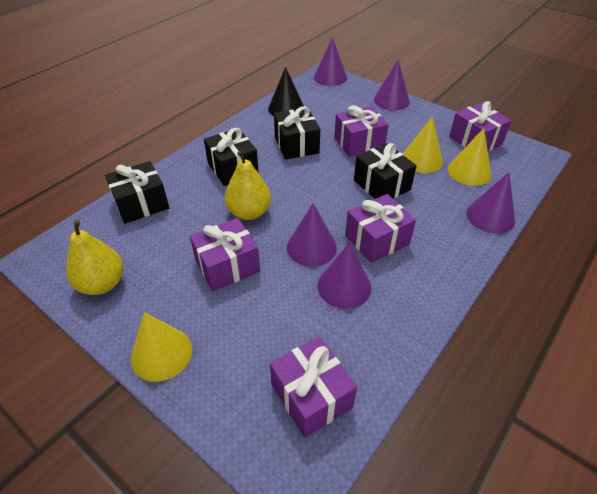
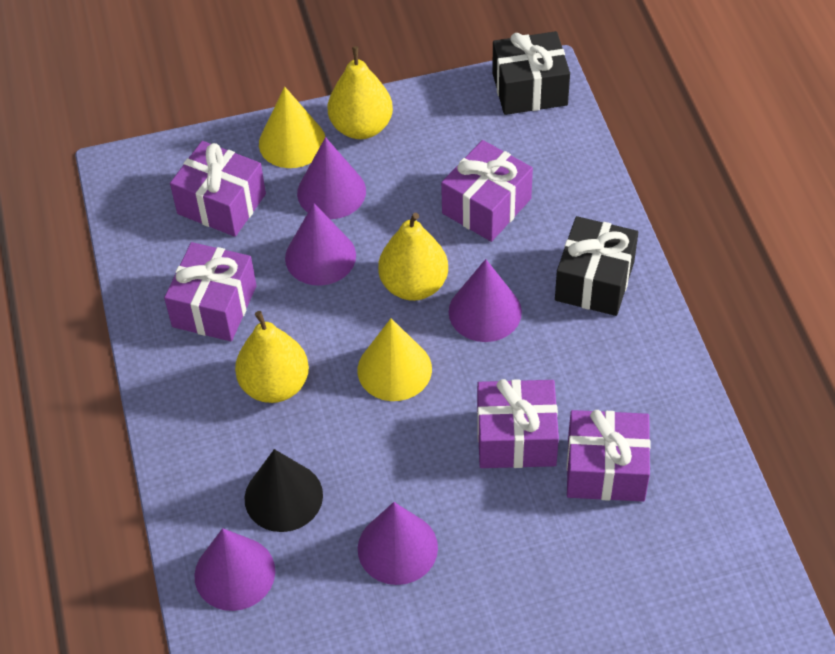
black gift: 4 -> 2
yellow cone: 3 -> 2
yellow pear: 2 -> 3

